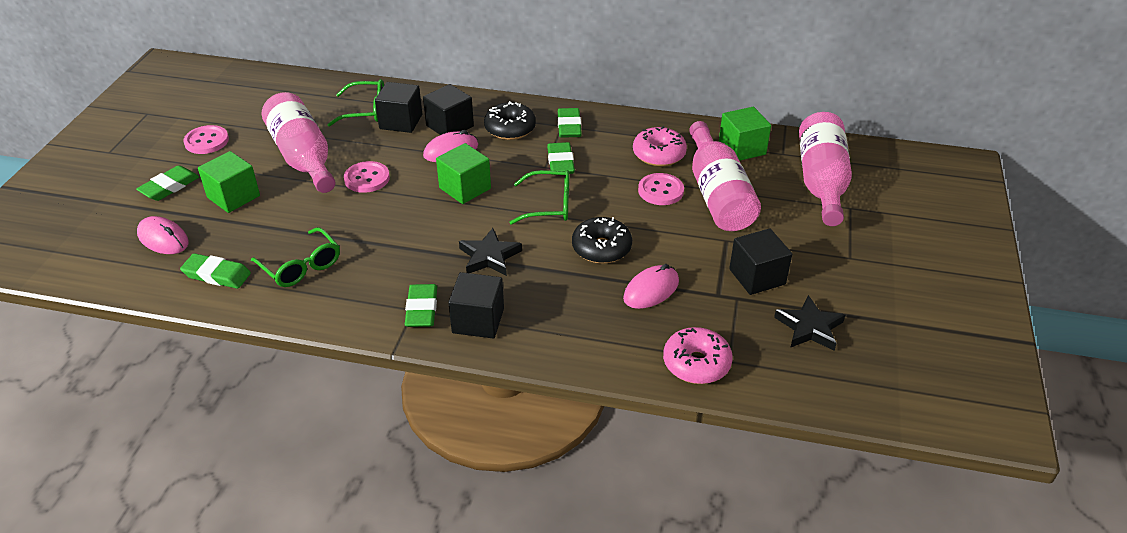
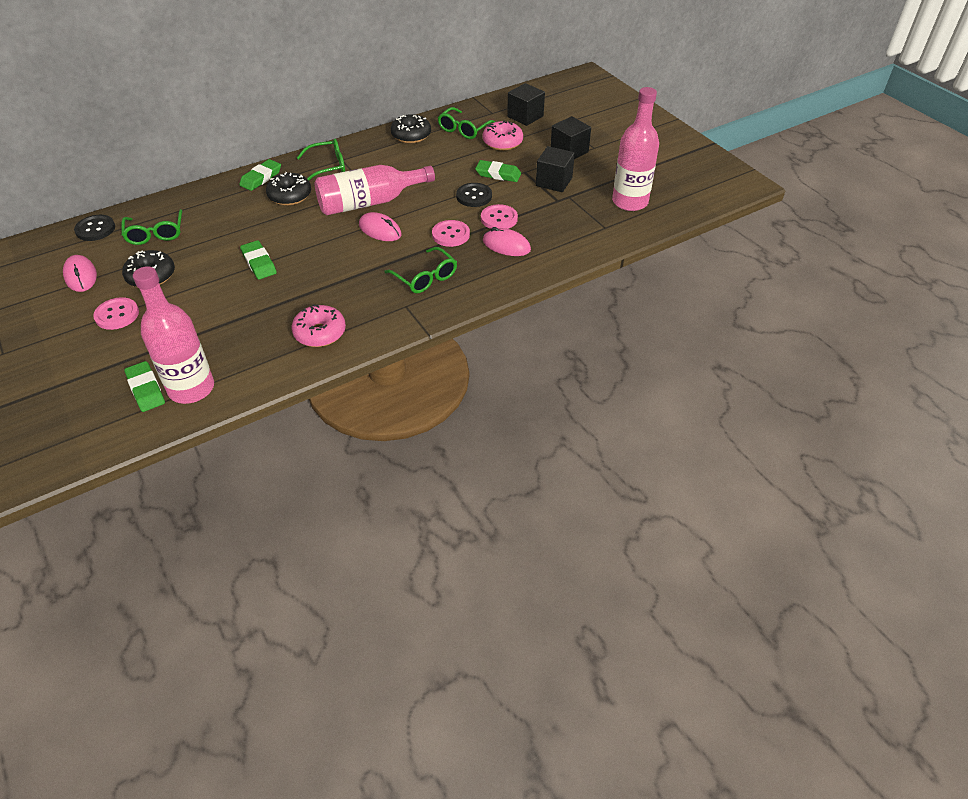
black button: 0 -> 2
black cube: 4 -> 3
black donut: 2 -> 3
black star: 2 -> 0
green cube: 3 -> 0
green eraser: 5 -> 4
green glasses: 3 -> 4

